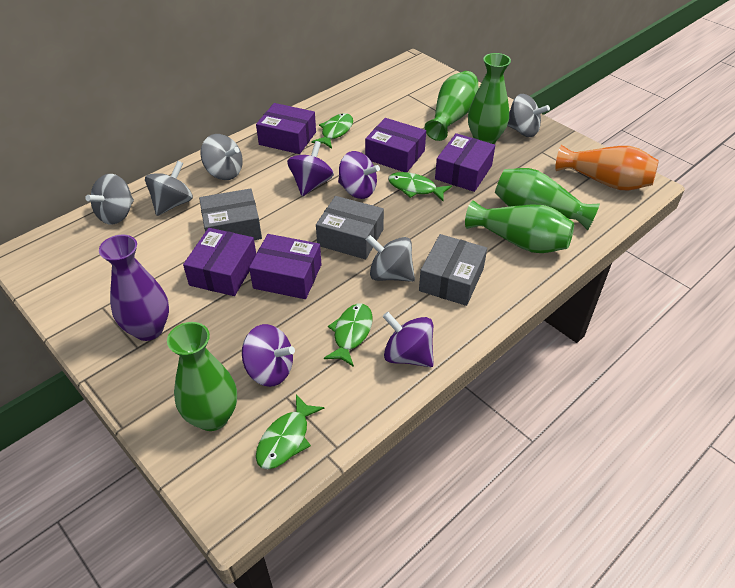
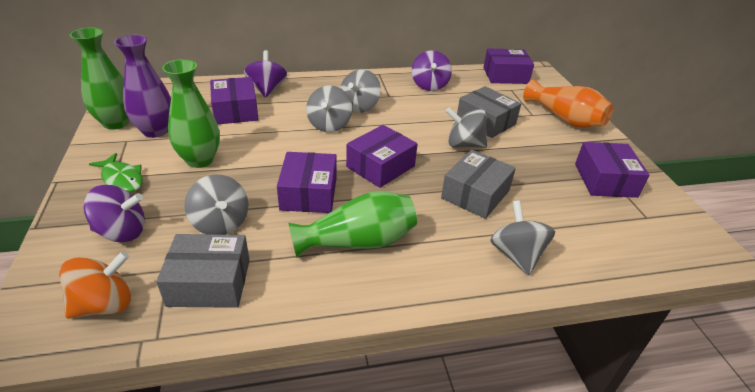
green fish: 4 -> 1
green vase: 5 -> 3
orange spinning top: 0 -> 1
purple spinning top: 4 -> 3

